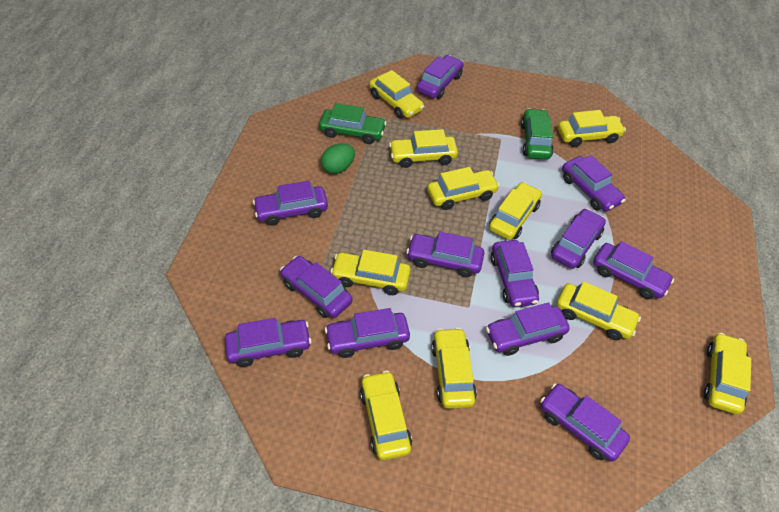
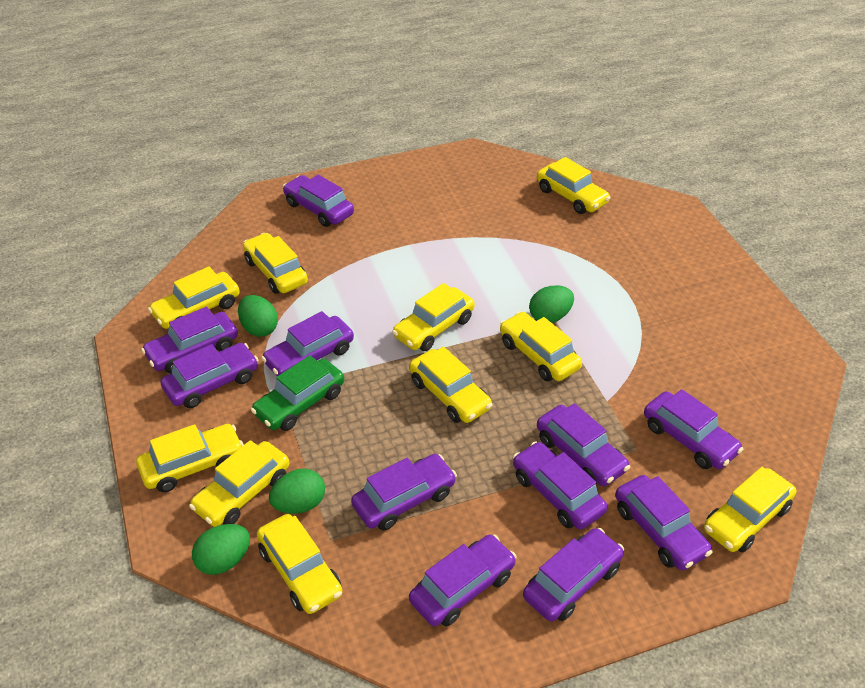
green car: 2 -> 1
green egg: 1 -> 4
purple car: 12 -> 11

